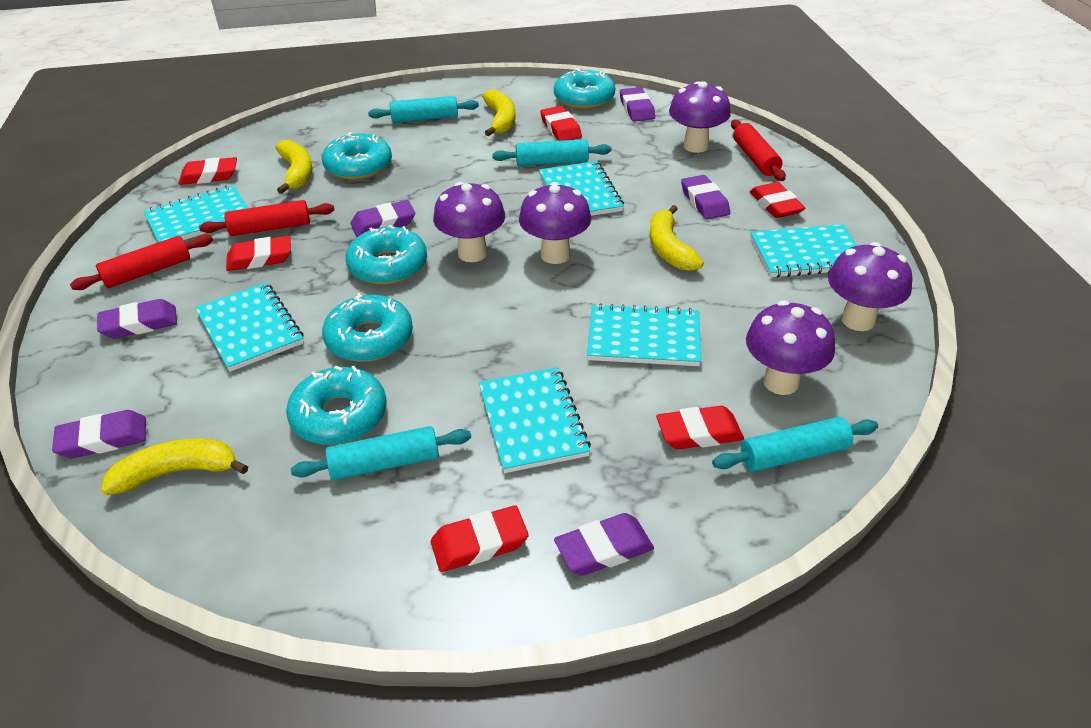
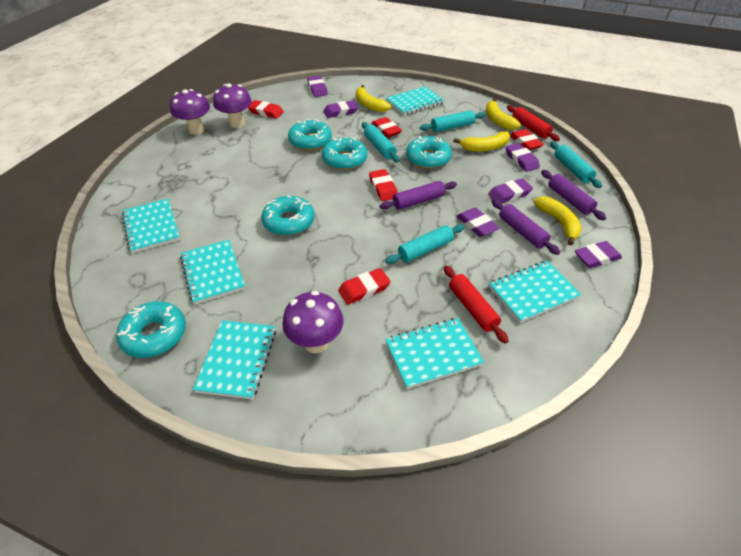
purple mushroom: 5 -> 3
purple rolling pin: 0 -> 3
red eraser: 6 -> 5
red rolling pin: 3 -> 2

